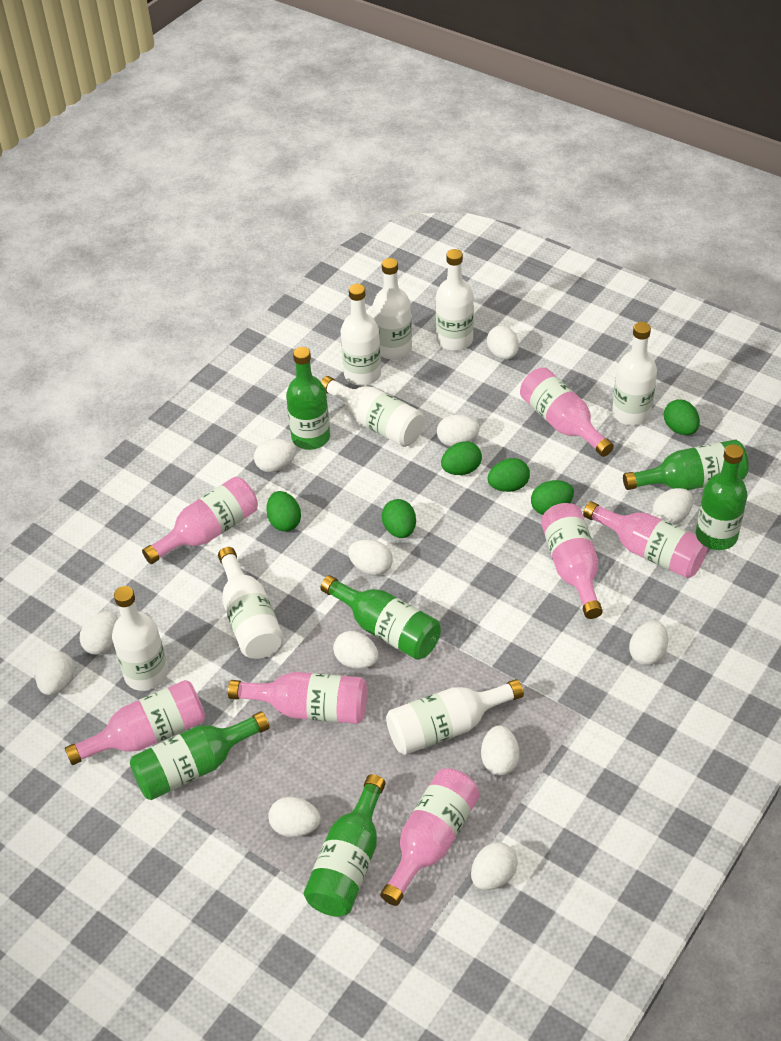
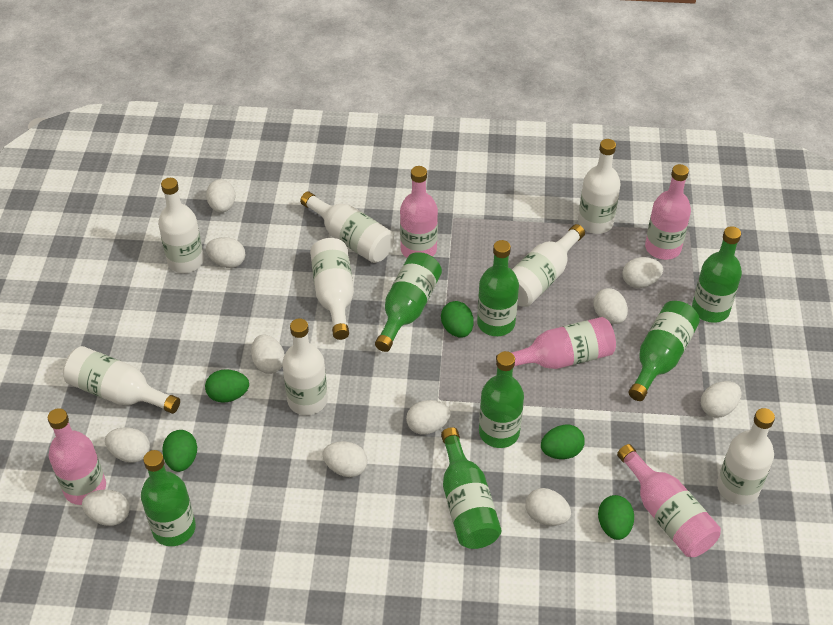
green bottle: 6 -> 7
green egg: 6 -> 5
pink bottle: 7 -> 5
white egg: 12 -> 11

